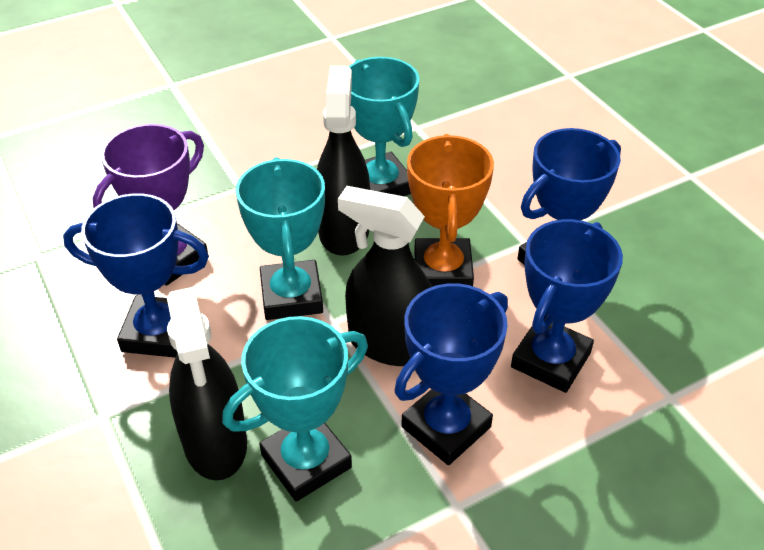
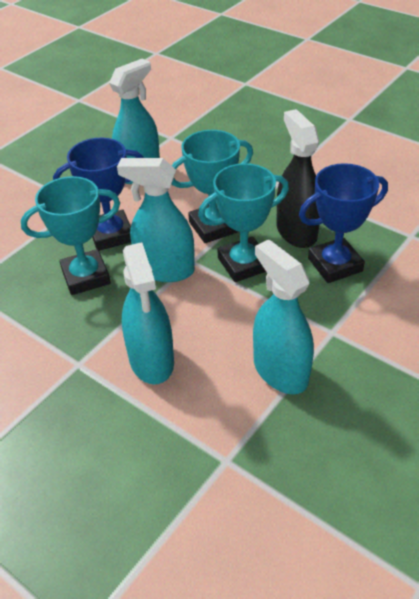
black spray bottle: 3 -> 1
blue trophy: 4 -> 2
orange trophy: 1 -> 0
purple trophy: 1 -> 0
turquoise spray bottle: 0 -> 4

